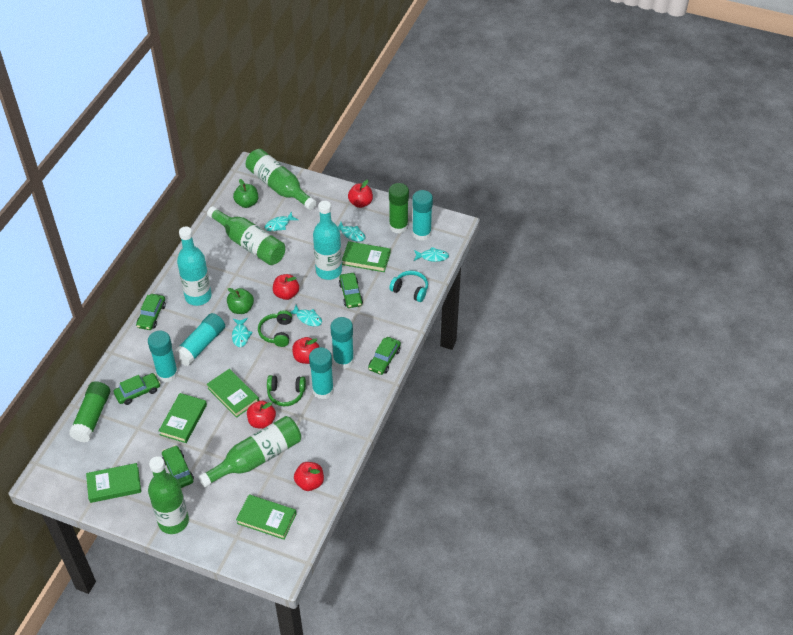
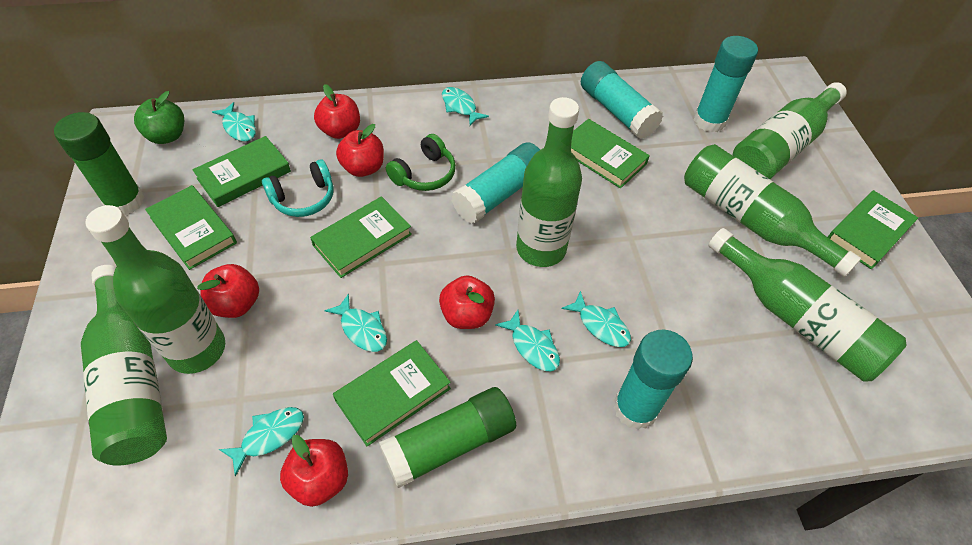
green apple: 2 -> 1
green book: 5 -> 6
green bottle: 4 -> 6
green car: 5 -> 0
green headphones: 2 -> 1
turquoise bottle: 2 -> 0
turquoise fish: 5 -> 6
turquoise glue stick: 5 -> 4

